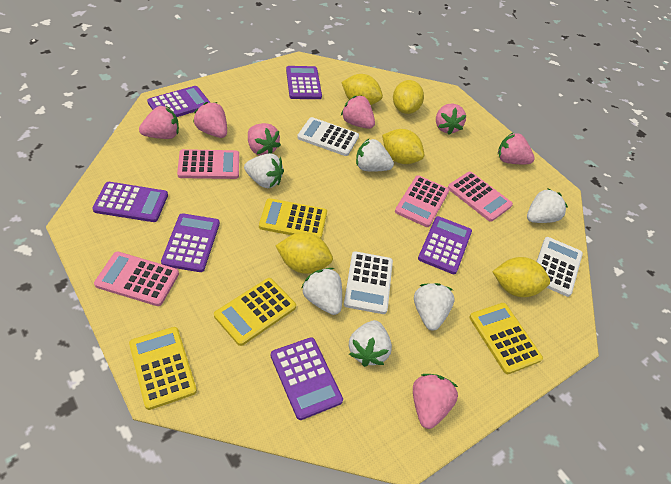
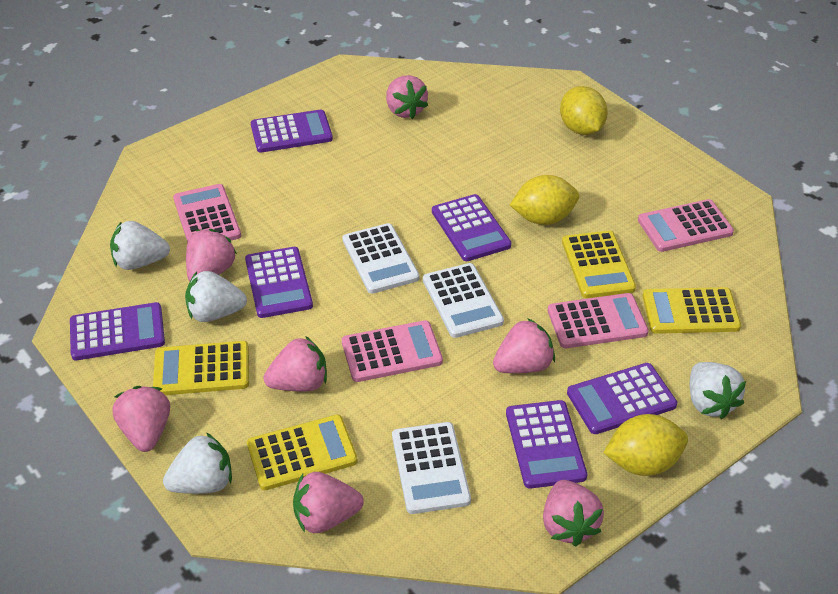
white strawberry: 6 -> 4
yellow lemon: 5 -> 3

